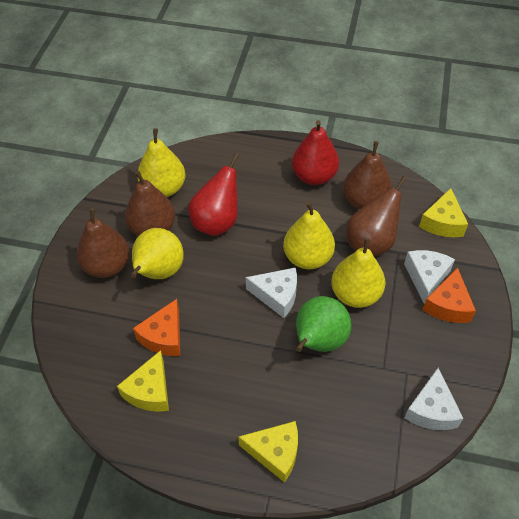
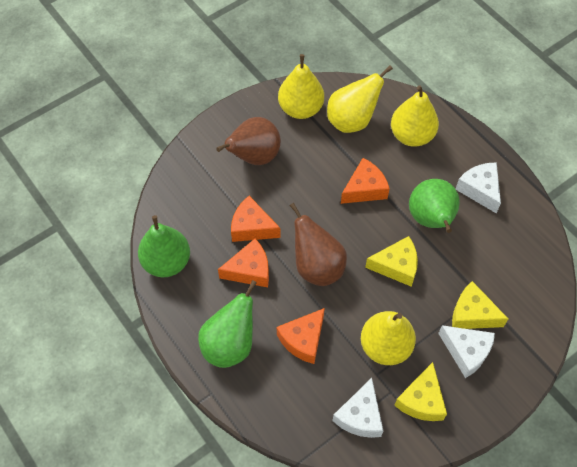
brown pear: 4 -> 2
green pear: 1 -> 3
orange cheese: 2 -> 4
red pear: 2 -> 0

